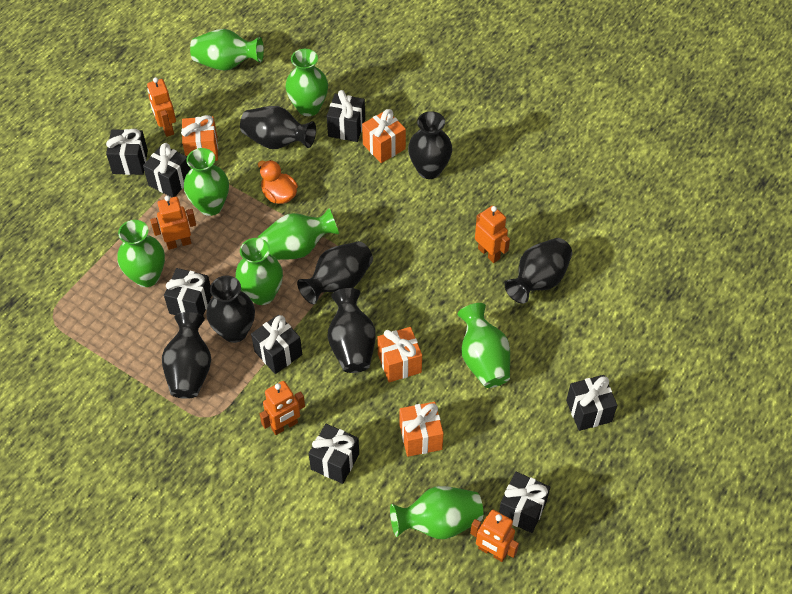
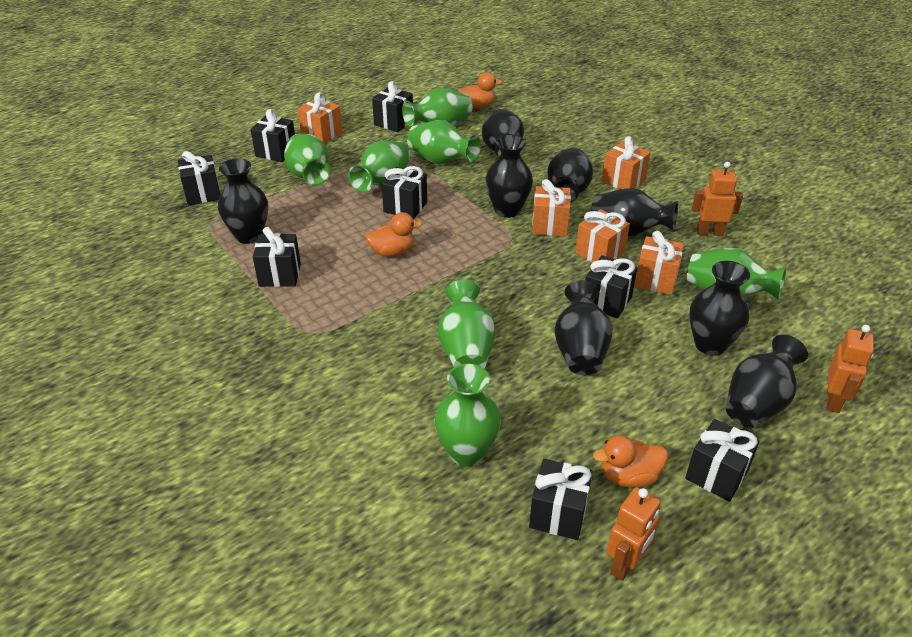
black vase: 7 -> 8
green vase: 8 -> 7
orange duck: 1 -> 3
orange gift: 4 -> 5
orange robot: 5 -> 3

